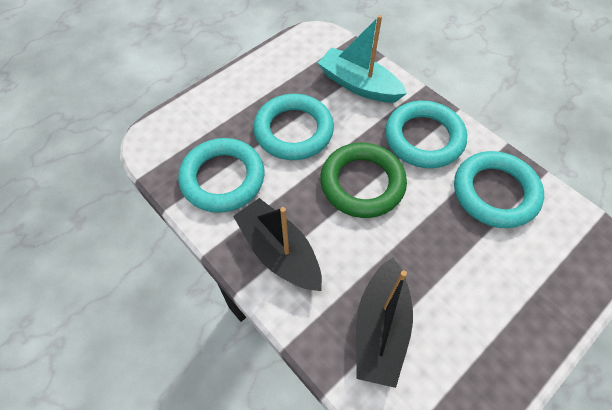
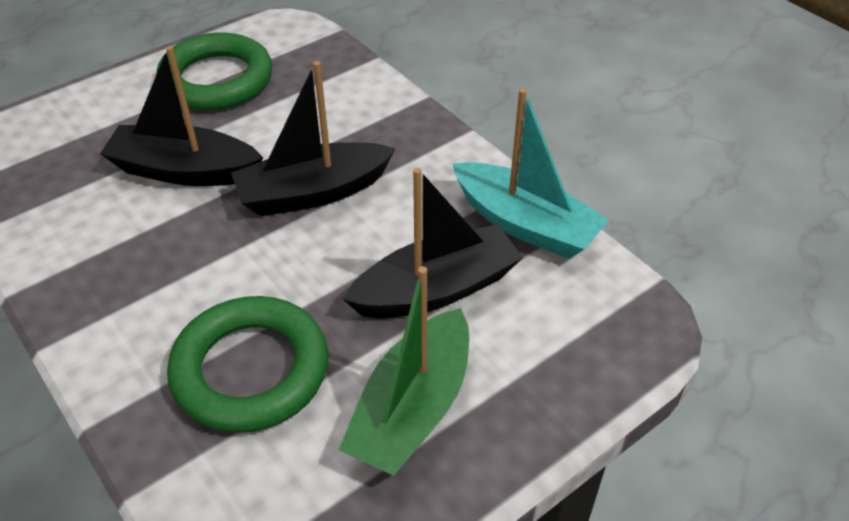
black boat: 2 -> 3
green boat: 0 -> 1
green ring: 1 -> 2
turquoise ring: 4 -> 0

